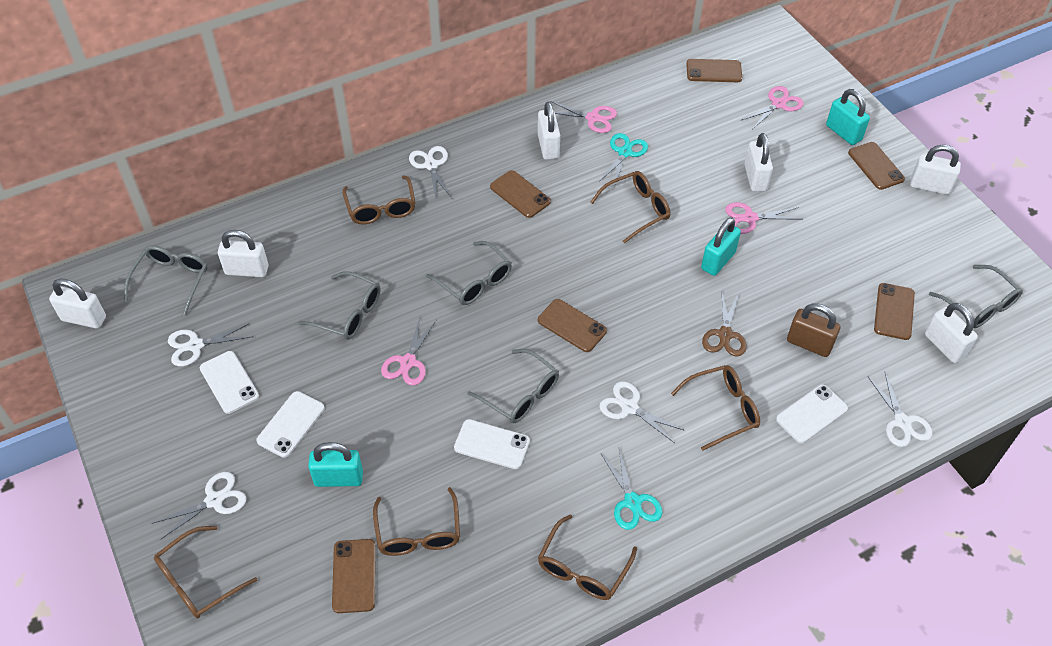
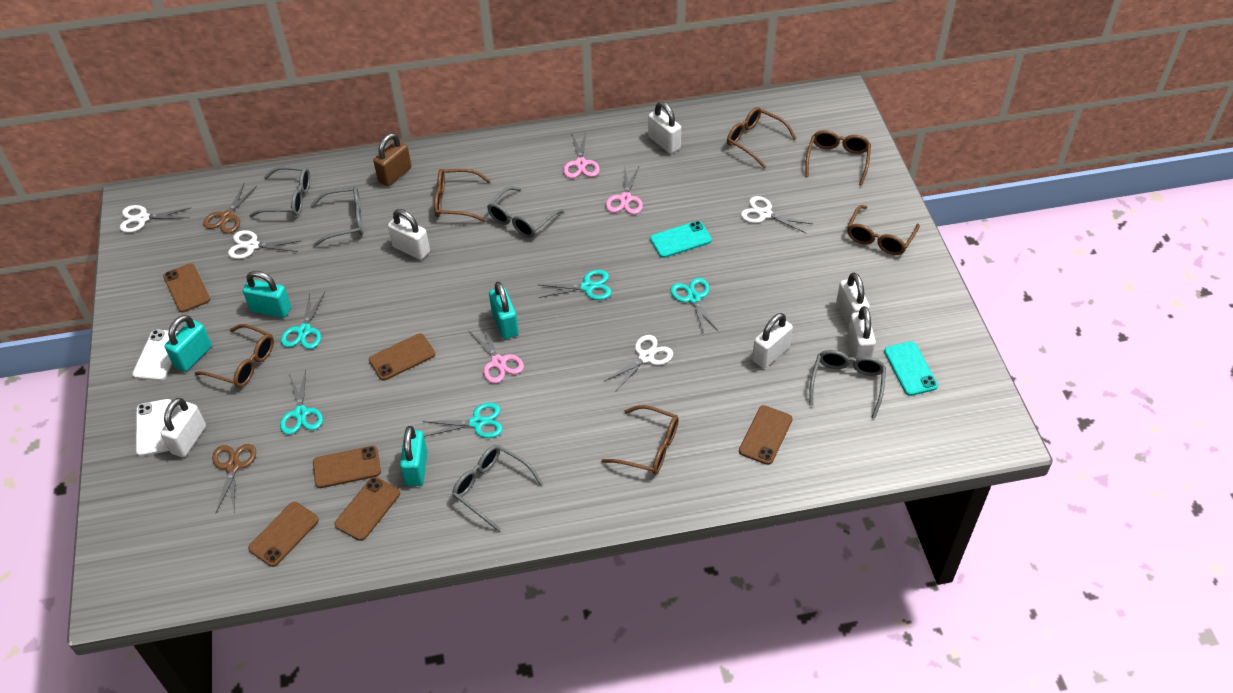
brown scissors: 1 -> 2
pink scissors: 4 -> 3
turquoise padlock: 3 -> 4
turquoise phone: 0 -> 2
turquoise scissors: 2 -> 5
white phone: 4 -> 2
white scissors: 5 -> 4

